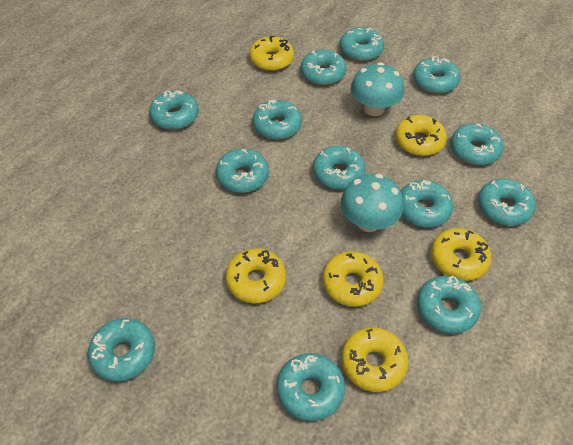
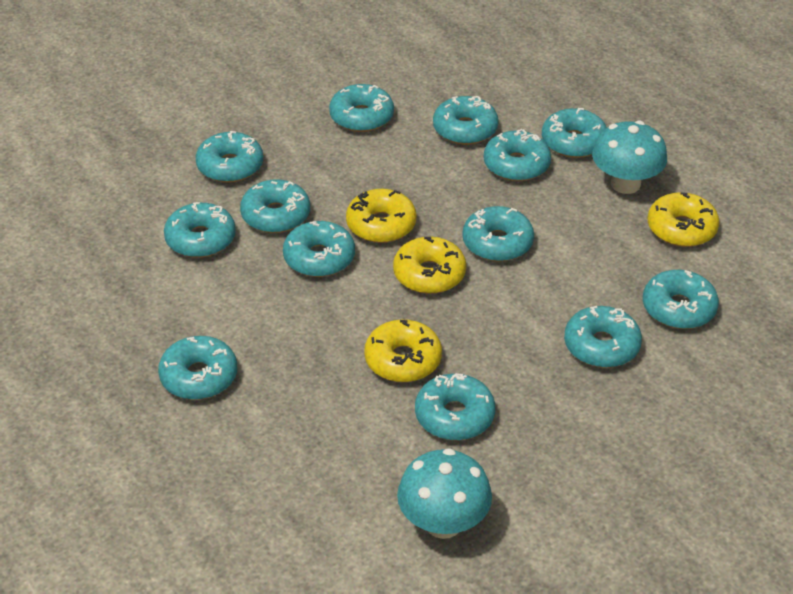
yellow donut: 6 -> 4

